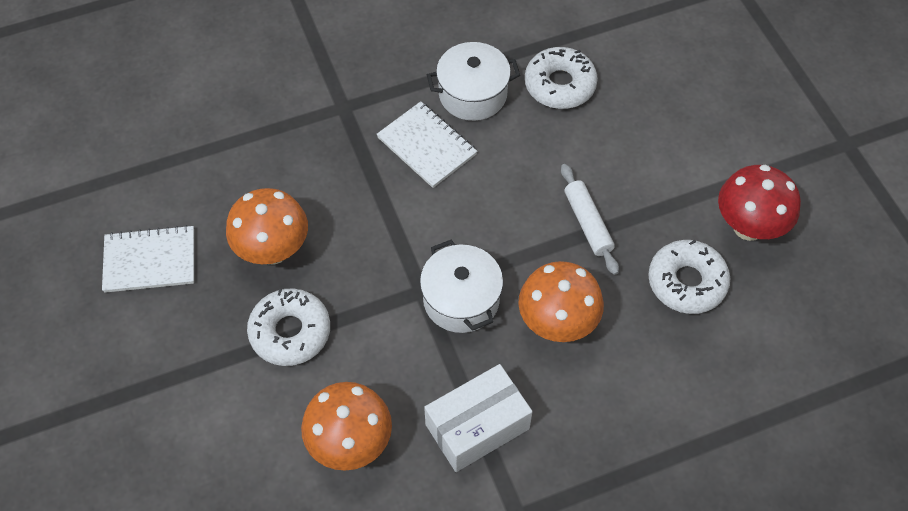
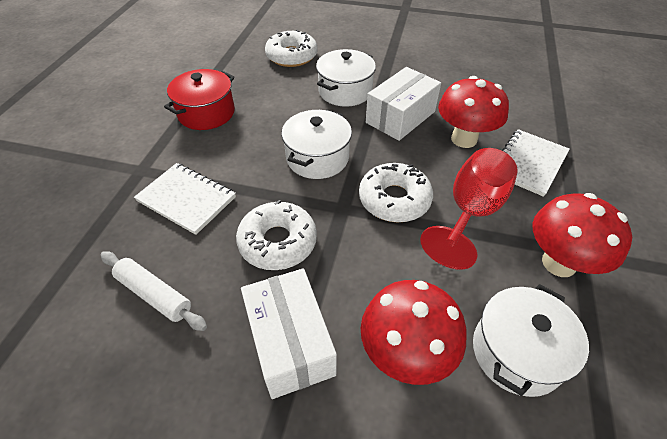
orange mushroom: 3 -> 0
red goblet: 0 -> 1
red mushroom: 1 -> 3
red pot: 0 -> 1
white box: 1 -> 2
white pot: 2 -> 3

